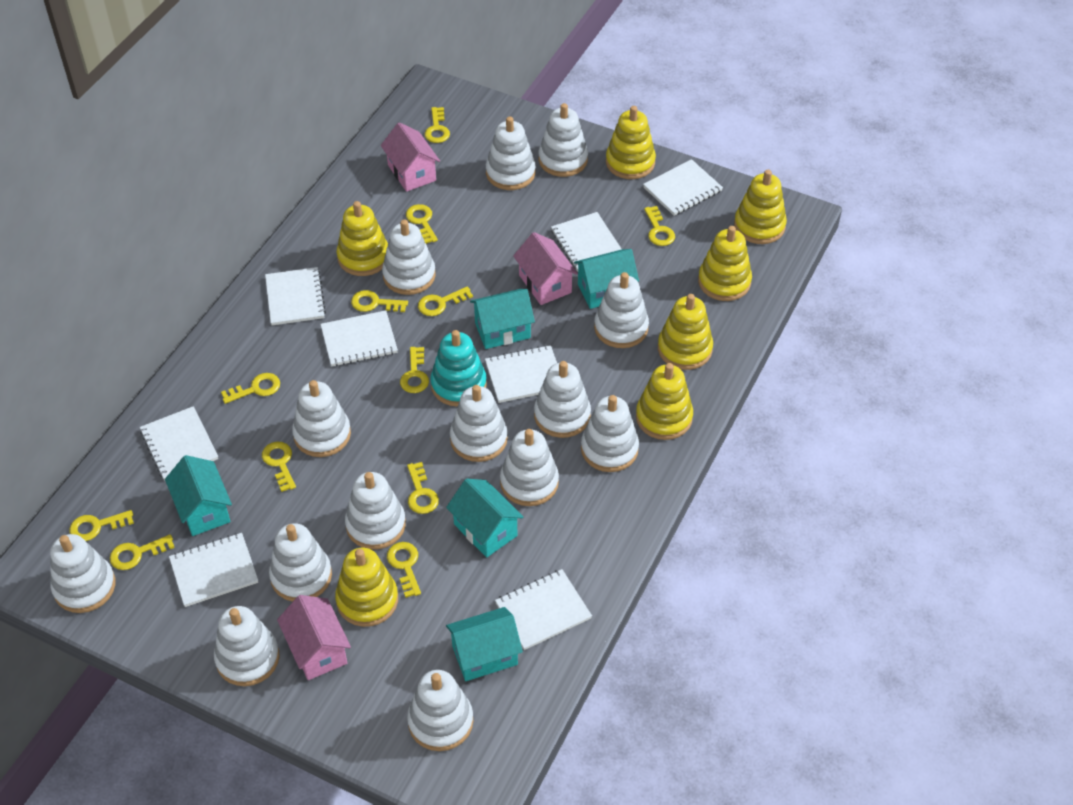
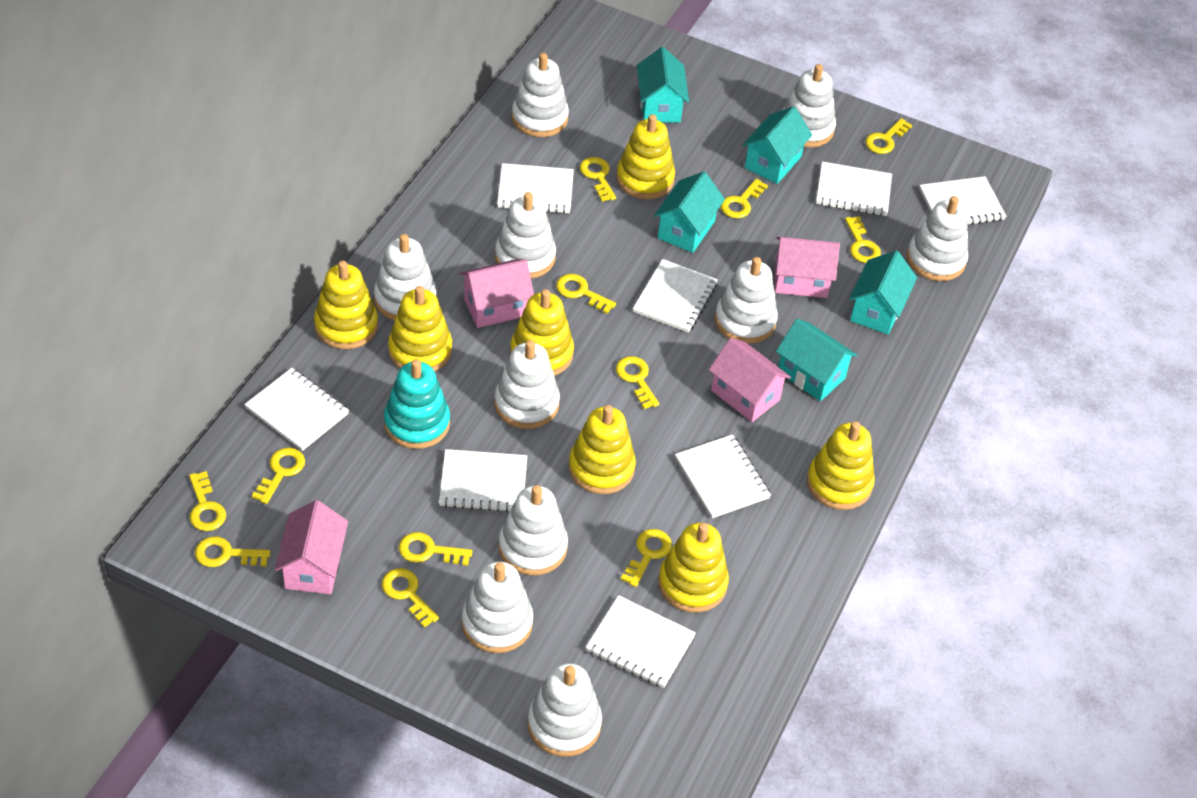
pink house: 3 -> 4
white stacking toy: 14 -> 10

